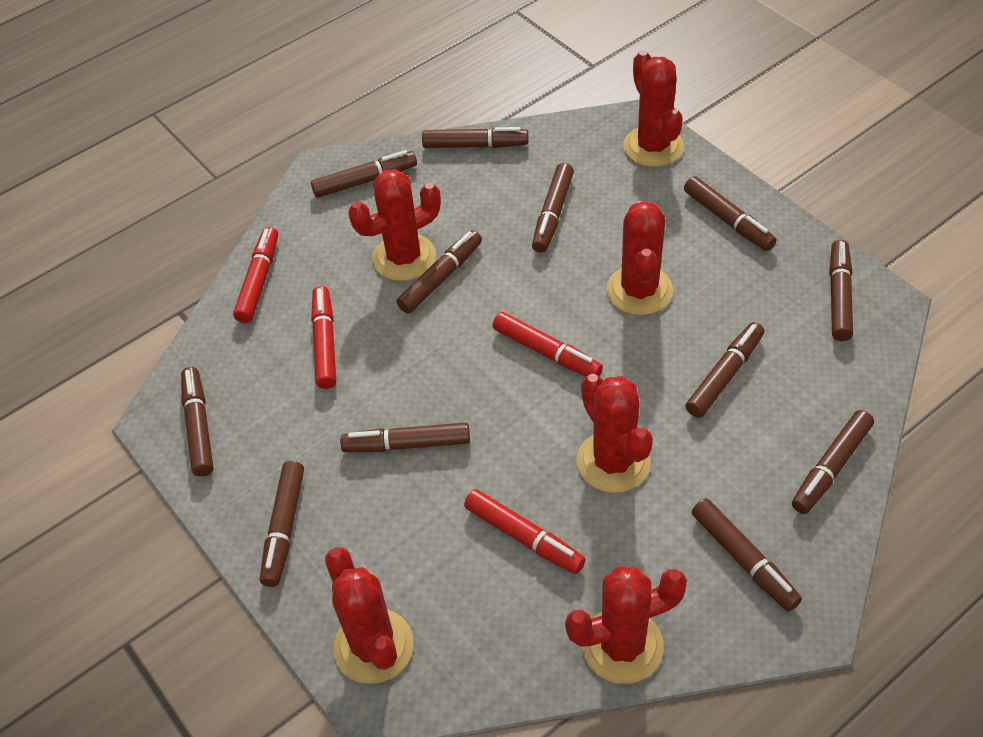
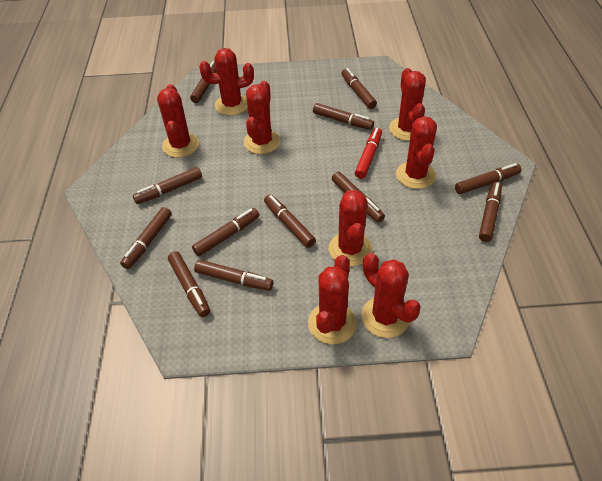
red cactus: 6 -> 8
red marker: 4 -> 1

